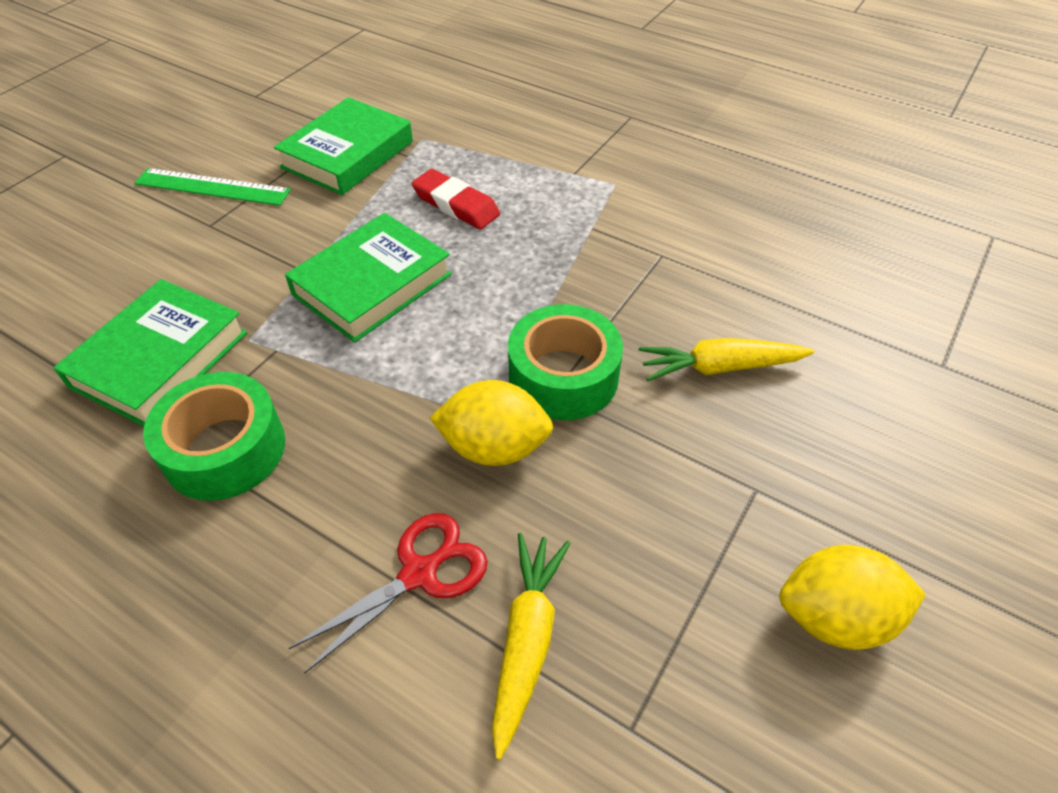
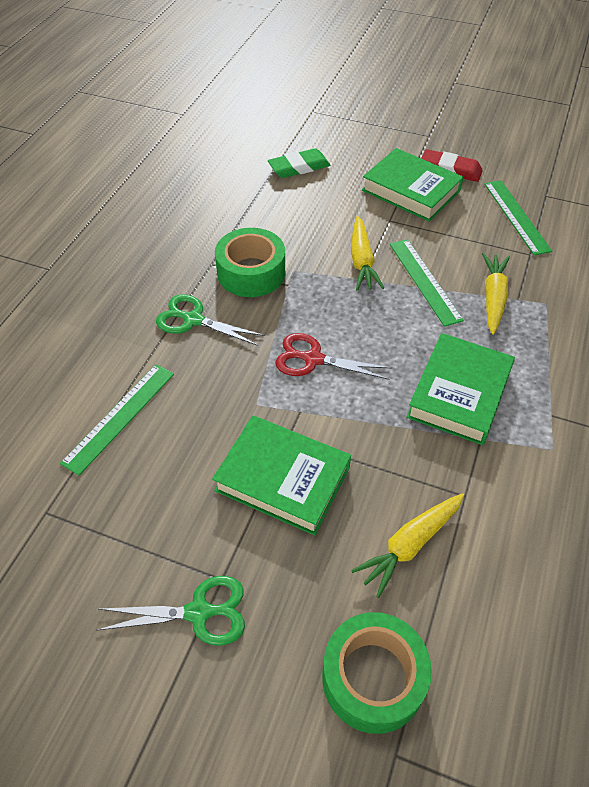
green eraser: 0 -> 1
green ruler: 1 -> 3
green scissors: 0 -> 2
yellow carrot: 2 -> 3
yellow lemon: 2 -> 0

